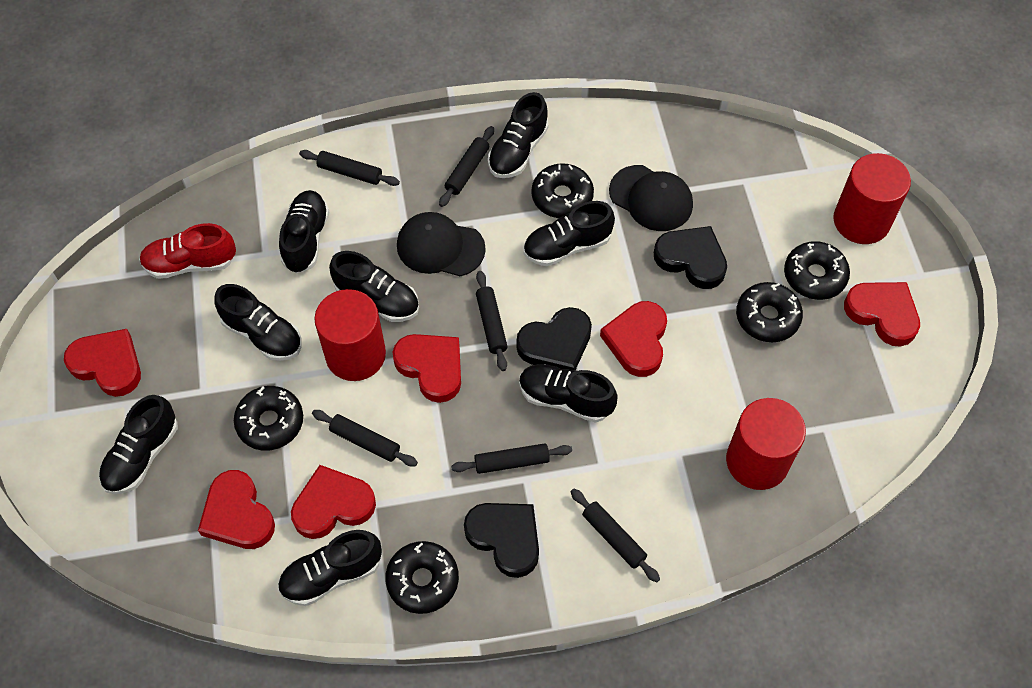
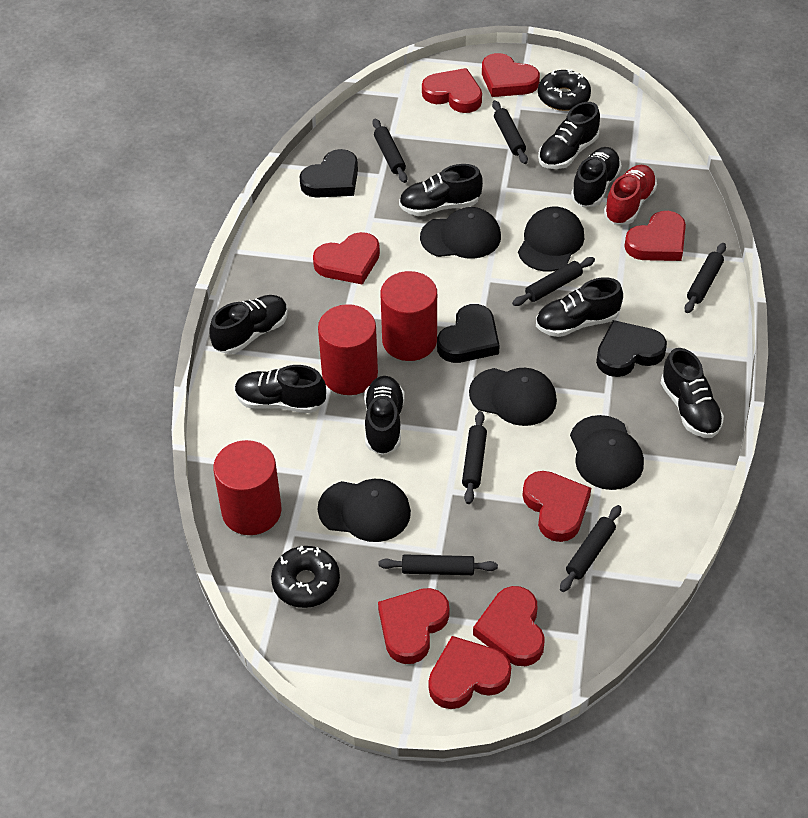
black cap: 2 -> 5
black donut: 5 -> 2
black rolling pin: 6 -> 7
red heart: 6 -> 8

